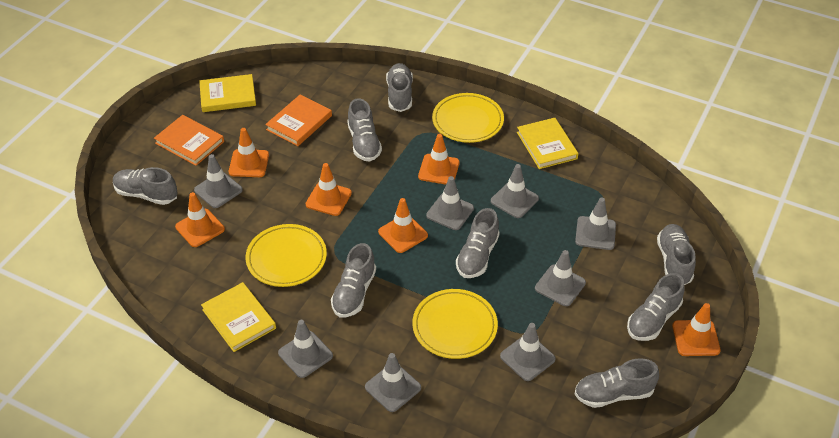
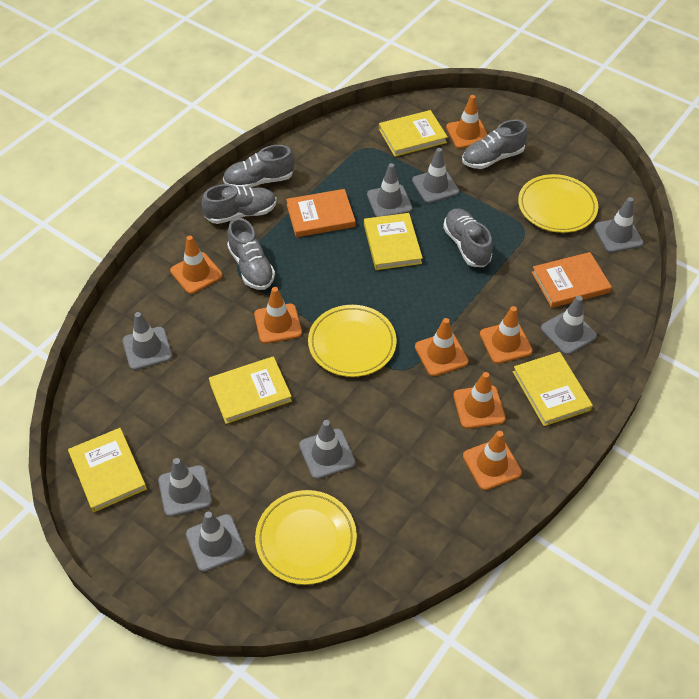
grey shoe: 8 -> 5
orange traffic cone: 6 -> 7
yellow book: 3 -> 5

